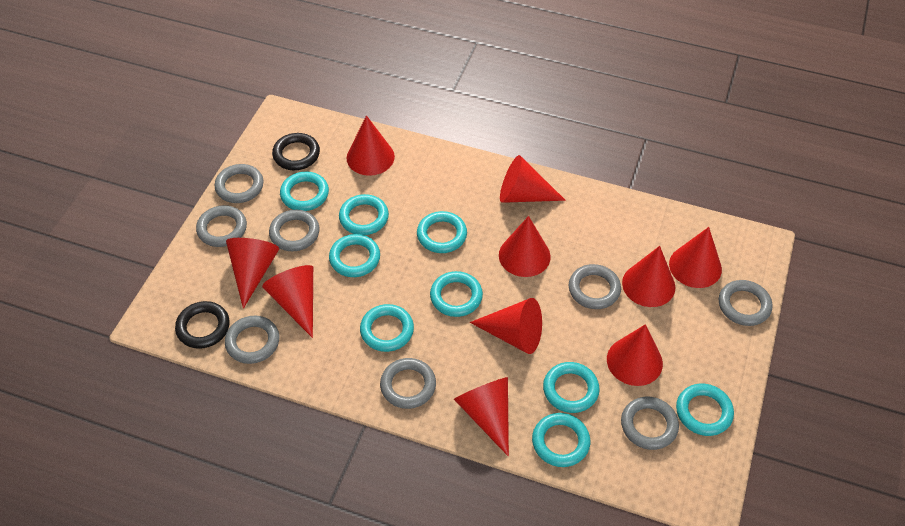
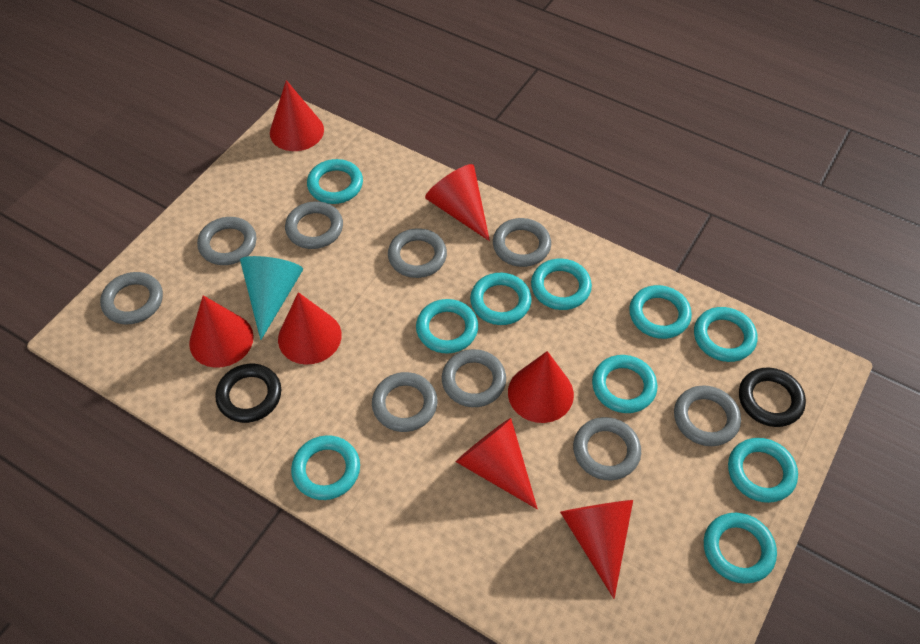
grey ring: 8 -> 9
red cone: 10 -> 7
turquoise cone: 0 -> 1
turquoise ring: 9 -> 10

